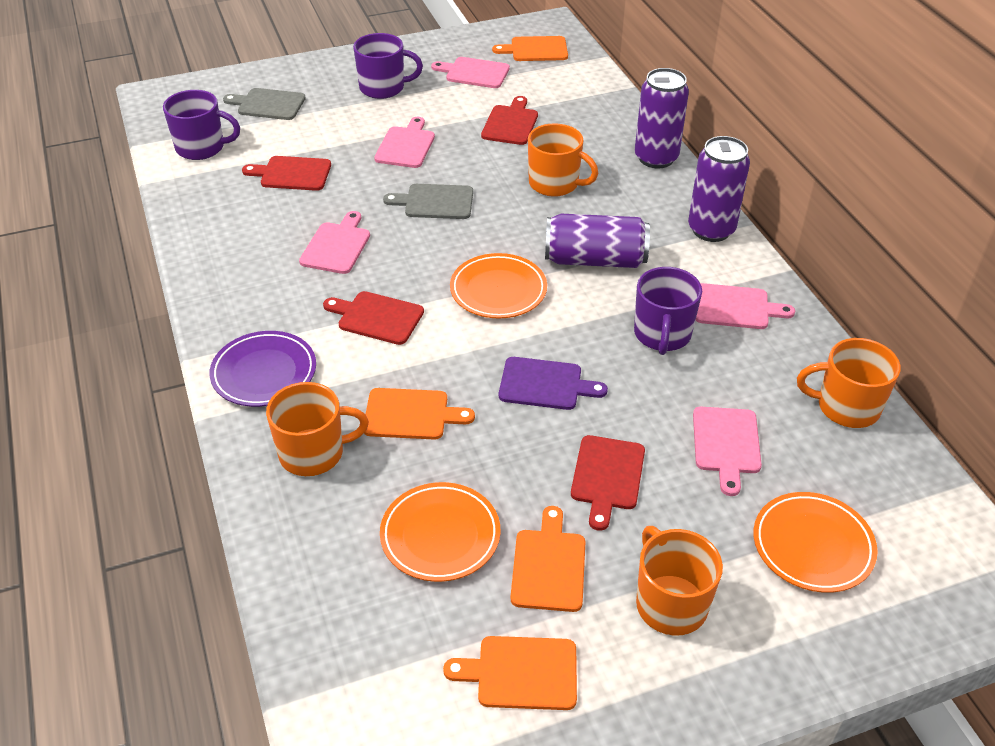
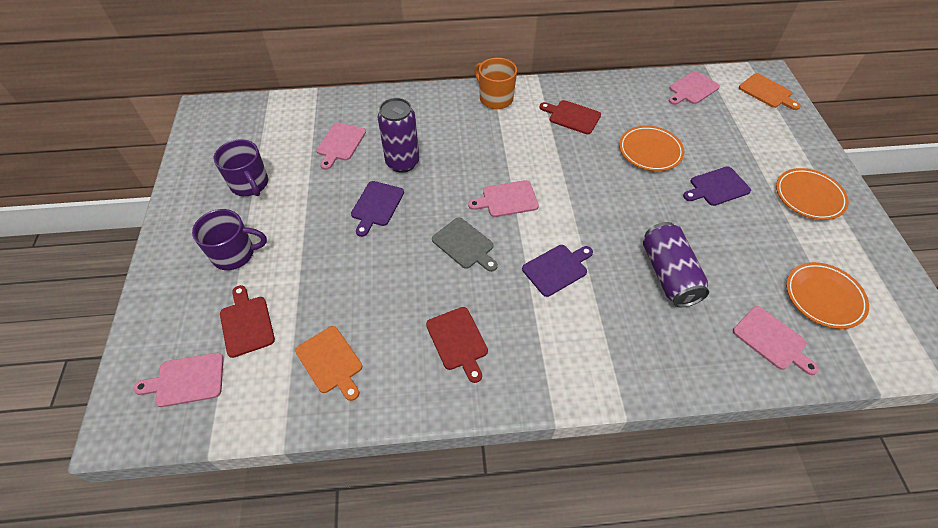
grey cutting board: 2 -> 1
orange cutting board: 4 -> 2
orange mug: 4 -> 1
purple can: 3 -> 2
purple cutting board: 1 -> 3
purple mug: 3 -> 2
purple plate: 1 -> 0
red cutting board: 4 -> 3

